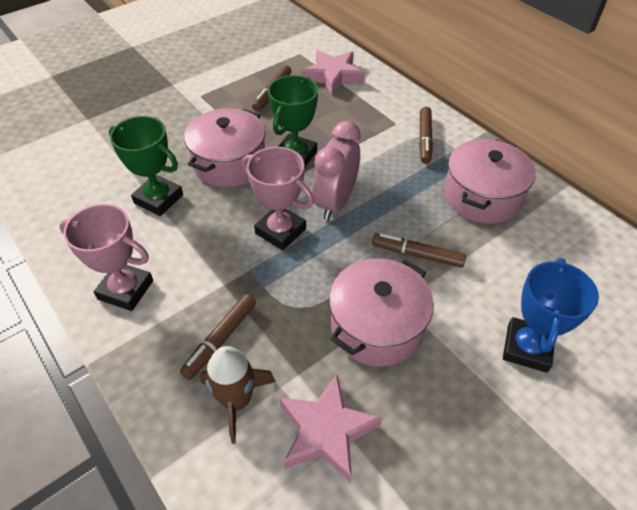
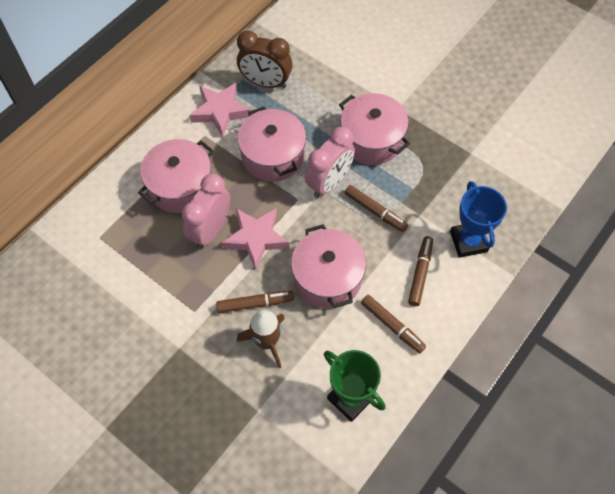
brown clock: 0 -> 1
green trophy: 2 -> 1
pink clock: 1 -> 2
pink pot: 3 -> 4
pink trophy: 2 -> 0

